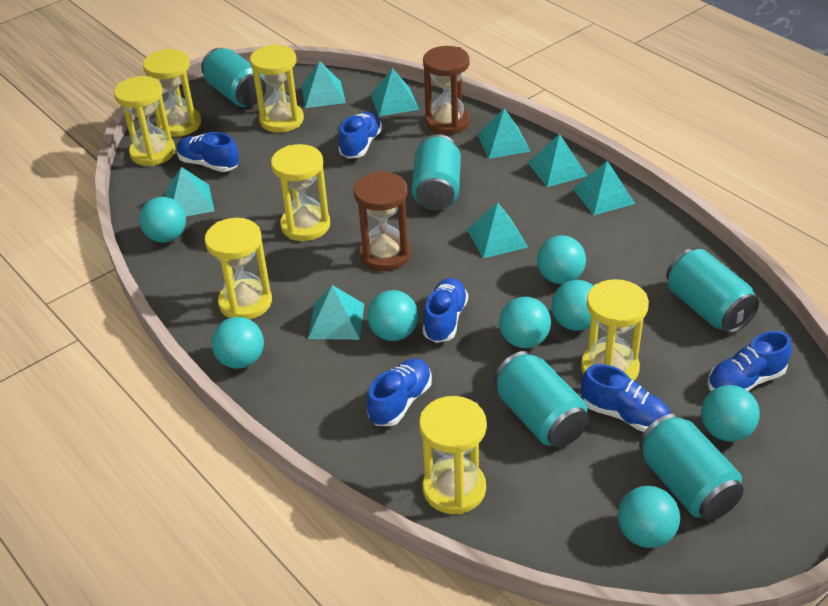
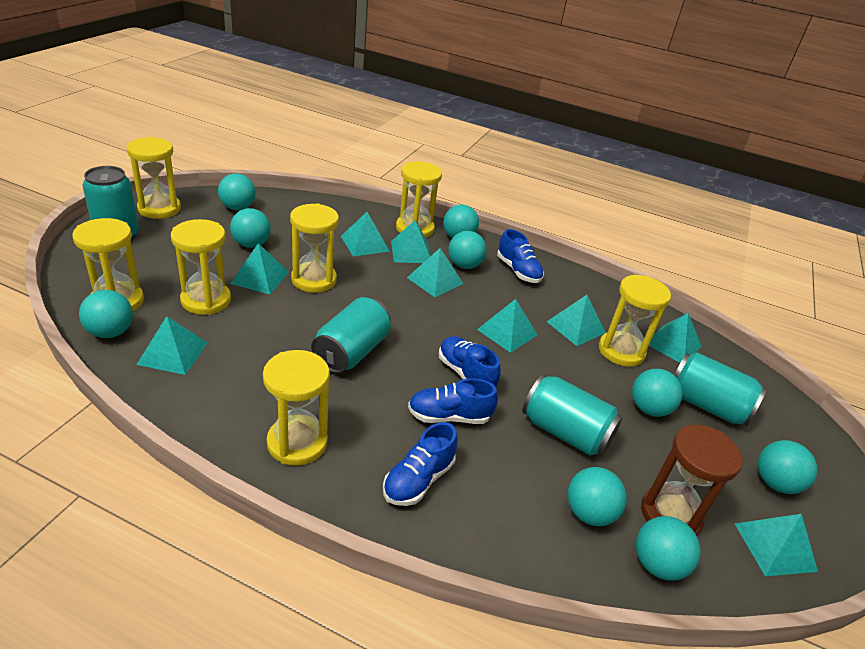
blue shoe: 6 -> 4
brown hourglass: 2 -> 1
turquoise ball: 8 -> 9
turquoise can: 5 -> 4
turquoise pyramid: 8 -> 9

